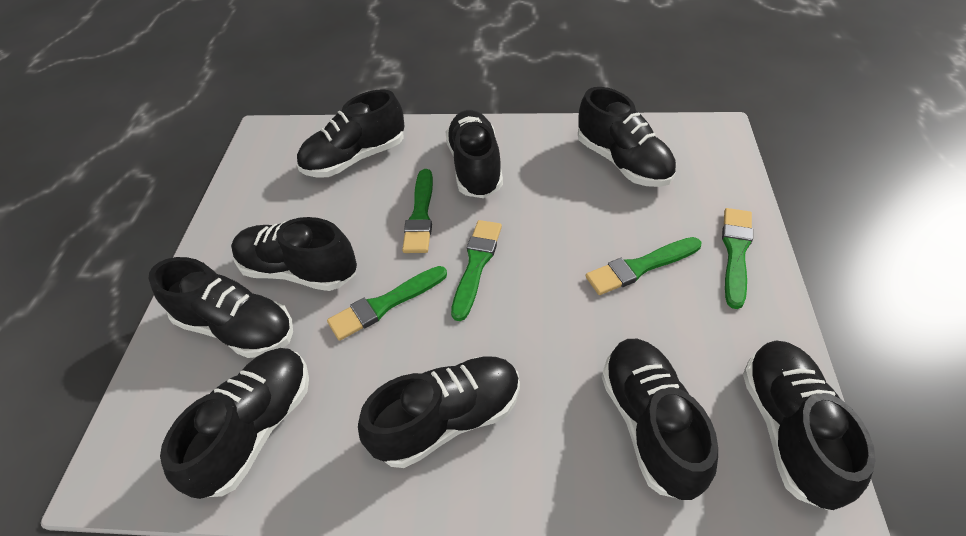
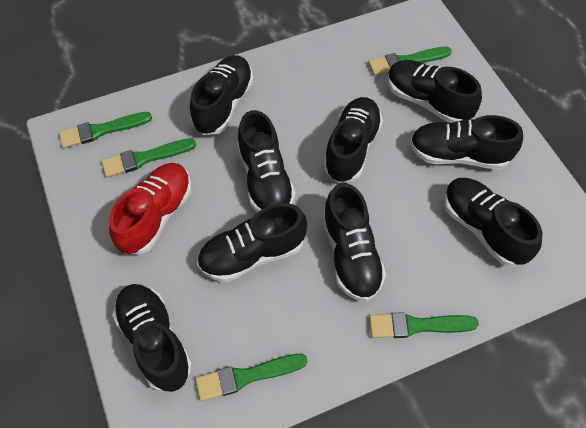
red shoe: 0 -> 1

